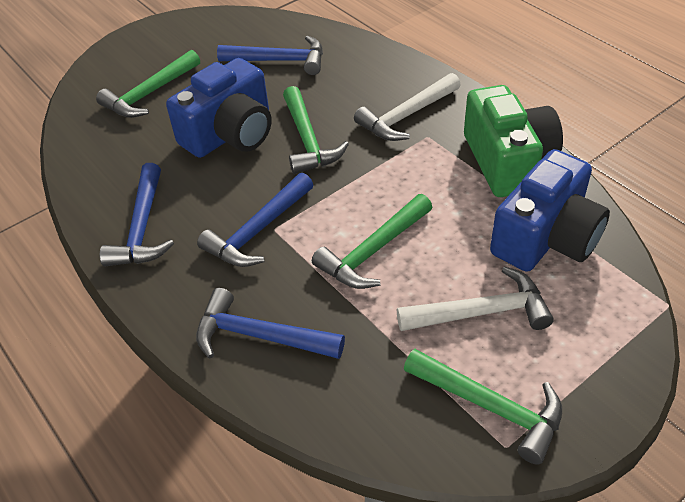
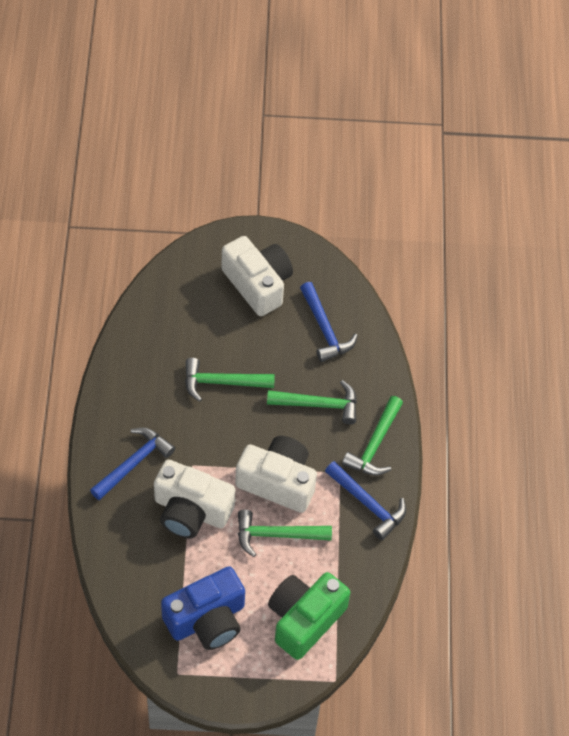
blue camera: 2 -> 1
blue hammer: 4 -> 3
white camera: 0 -> 3
white hammer: 2 -> 0

